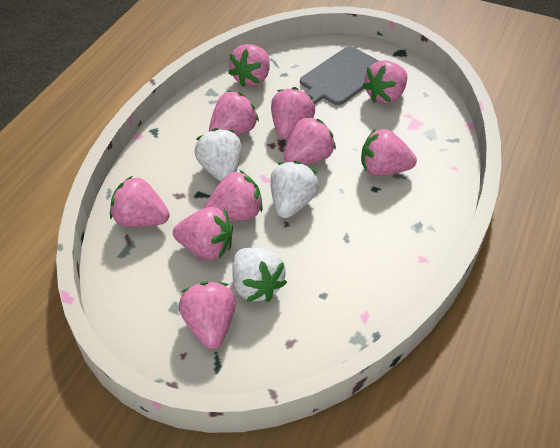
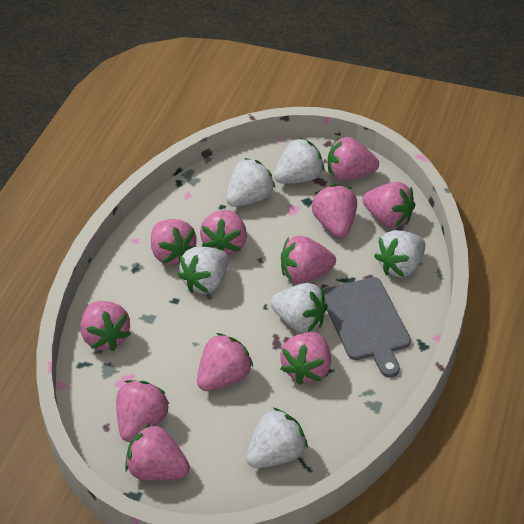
pink strawberry: 10 -> 11
white strawberry: 3 -> 6

